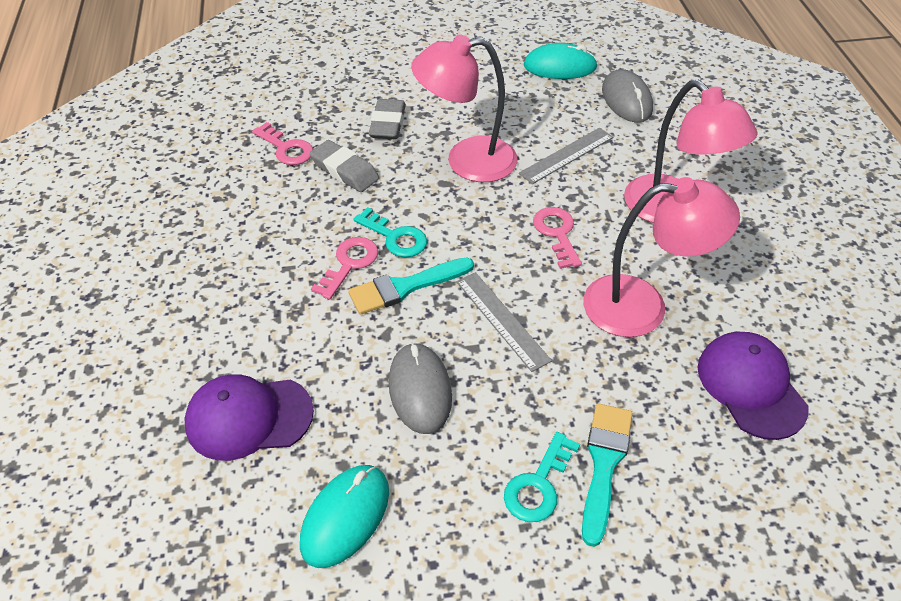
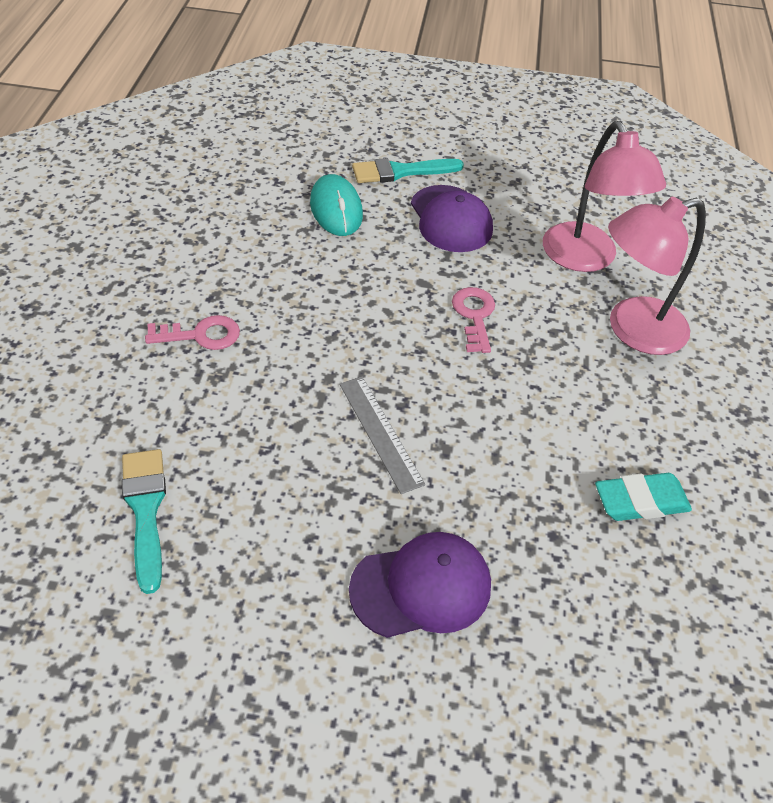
grey eraser: 2 -> 0
grey mouse: 2 -> 0
grey ruler: 2 -> 1
pink key: 3 -> 2
pink lamp: 3 -> 2
turquoise eraser: 0 -> 1
turquoise key: 2 -> 0
turquoise mouse: 2 -> 1

